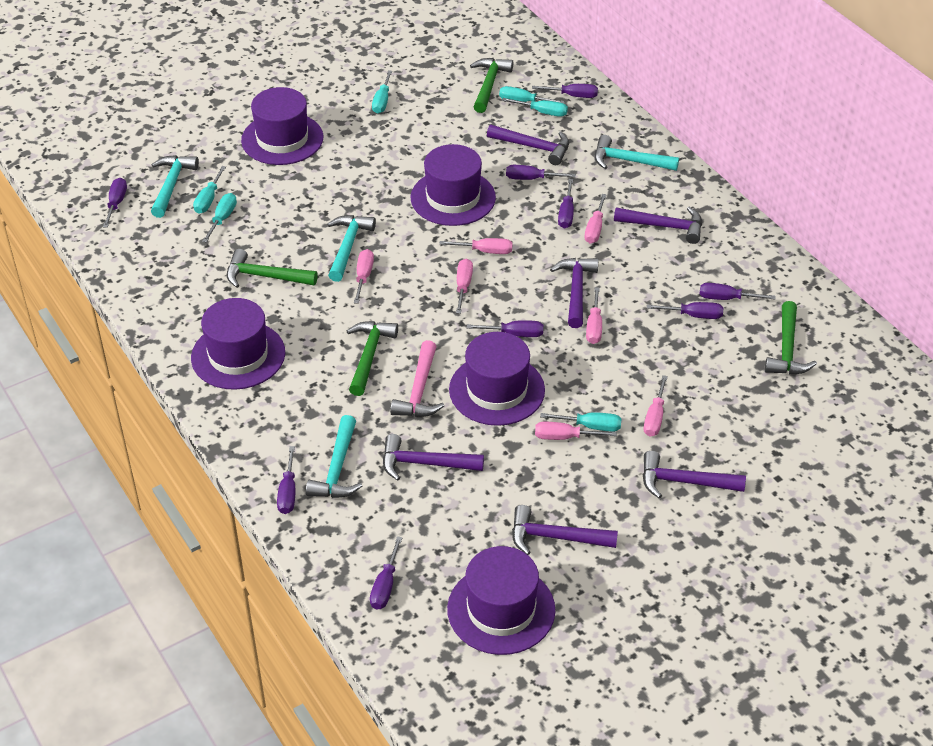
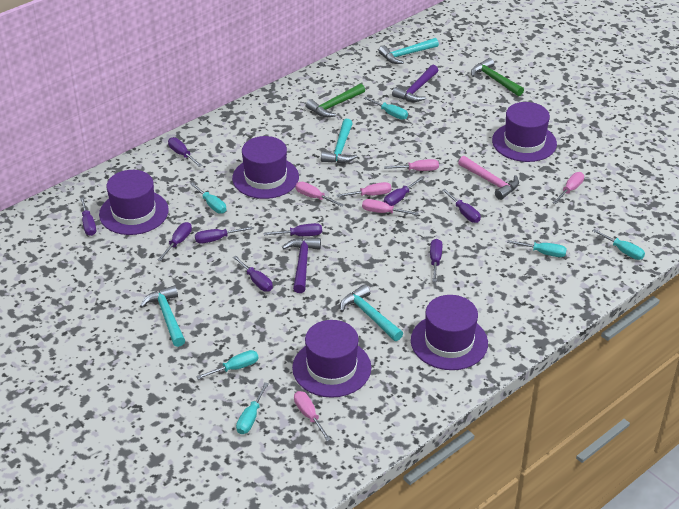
green hammer: 4 -> 2
pink screwdriver: 7 -> 6
purple hammer: 6 -> 2

